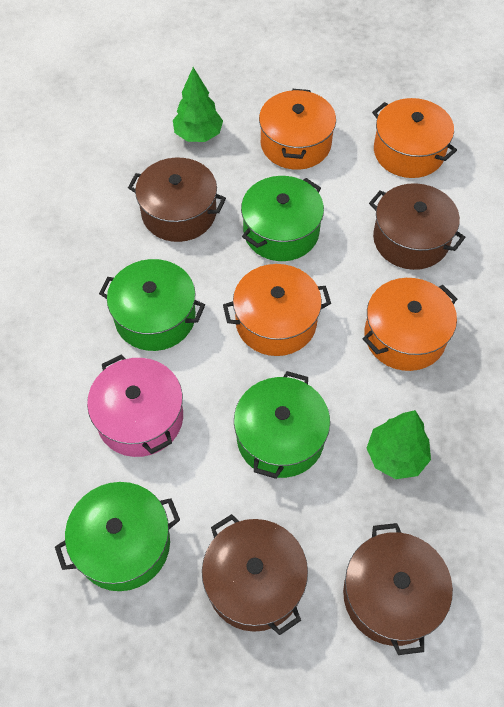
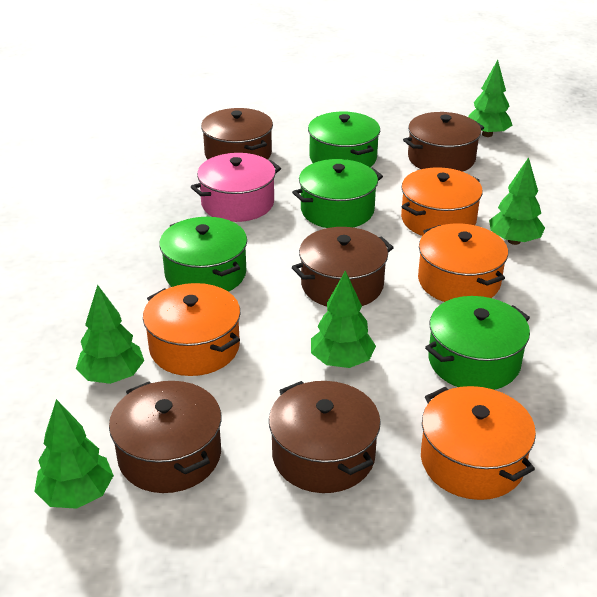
brown pot: 4 -> 5
green tree: 2 -> 5

